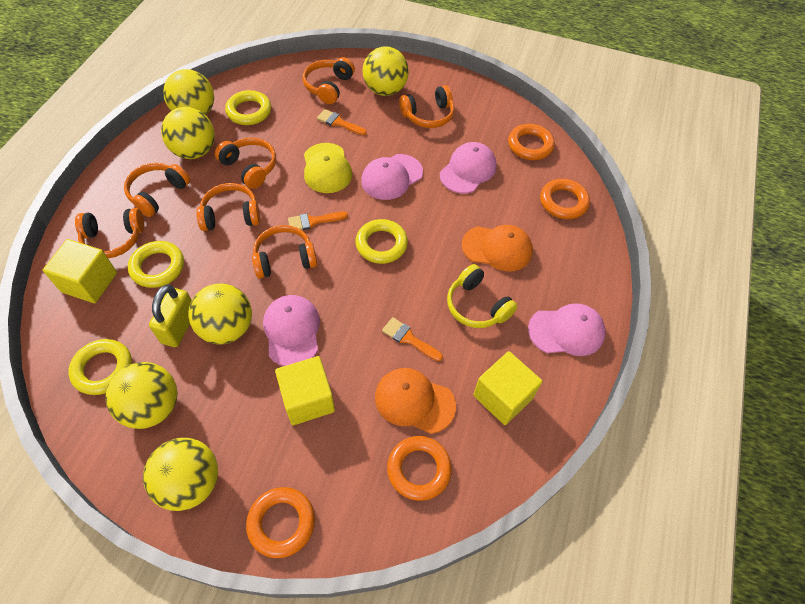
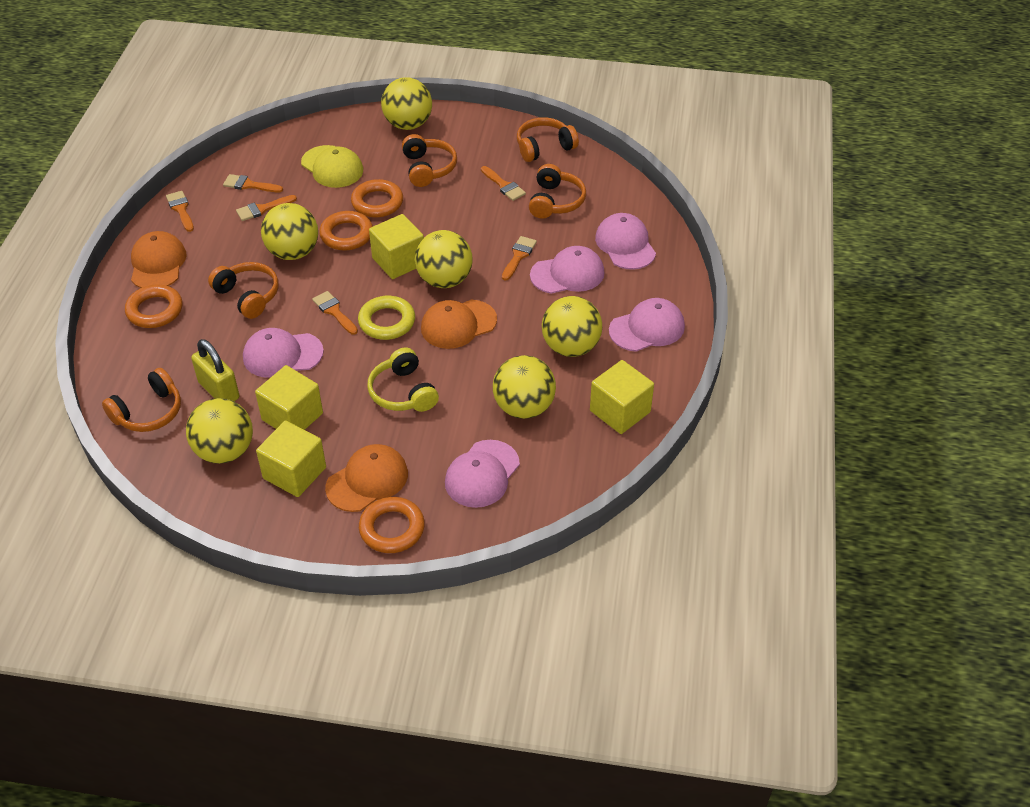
orange brush: 3 -> 6
orange cap: 2 -> 3
orange headphones: 7 -> 5
pink cap: 4 -> 5
yellow cube: 3 -> 4
yellow ring: 4 -> 1

